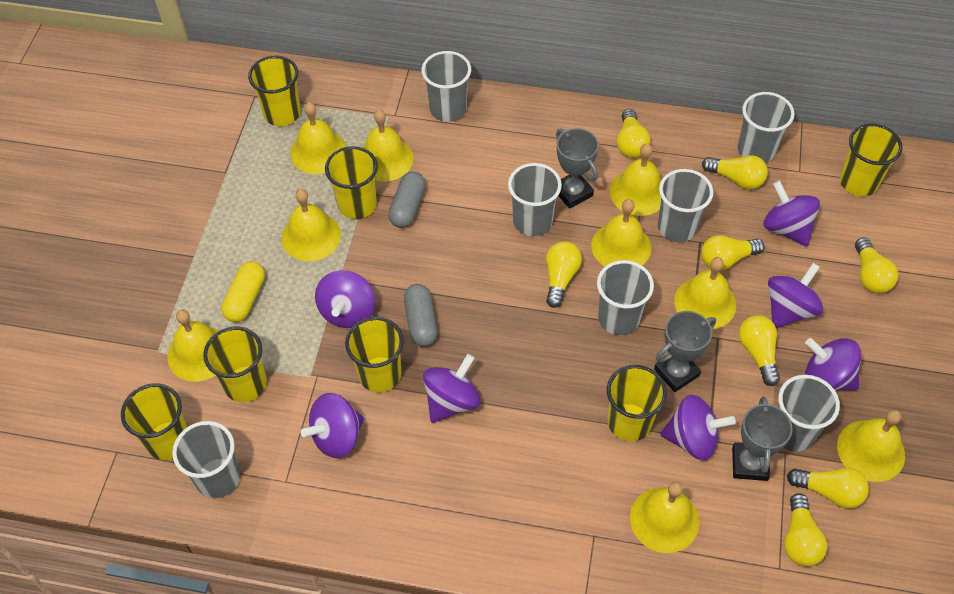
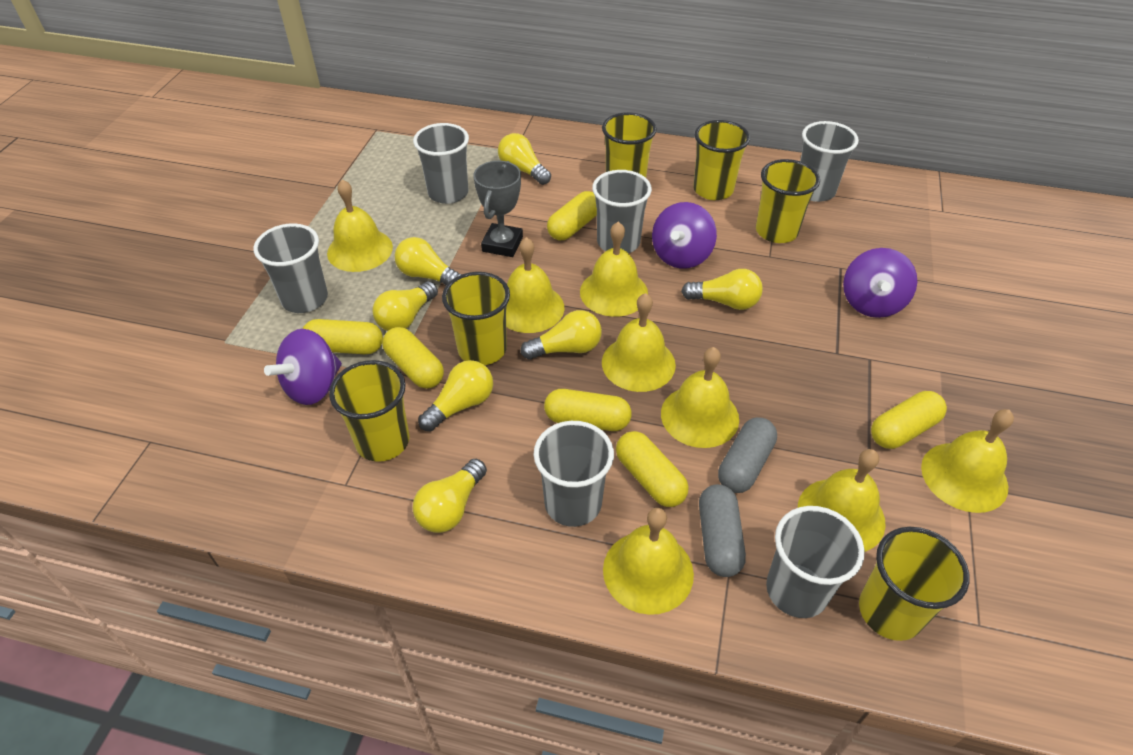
grey cup: 7 -> 6
grey trophy: 3 -> 1
purple spinning top: 7 -> 3
yellow bell: 9 -> 8
yellow capsule: 1 -> 6
yellow cup: 7 -> 6
yellow light bulb: 8 -> 7

